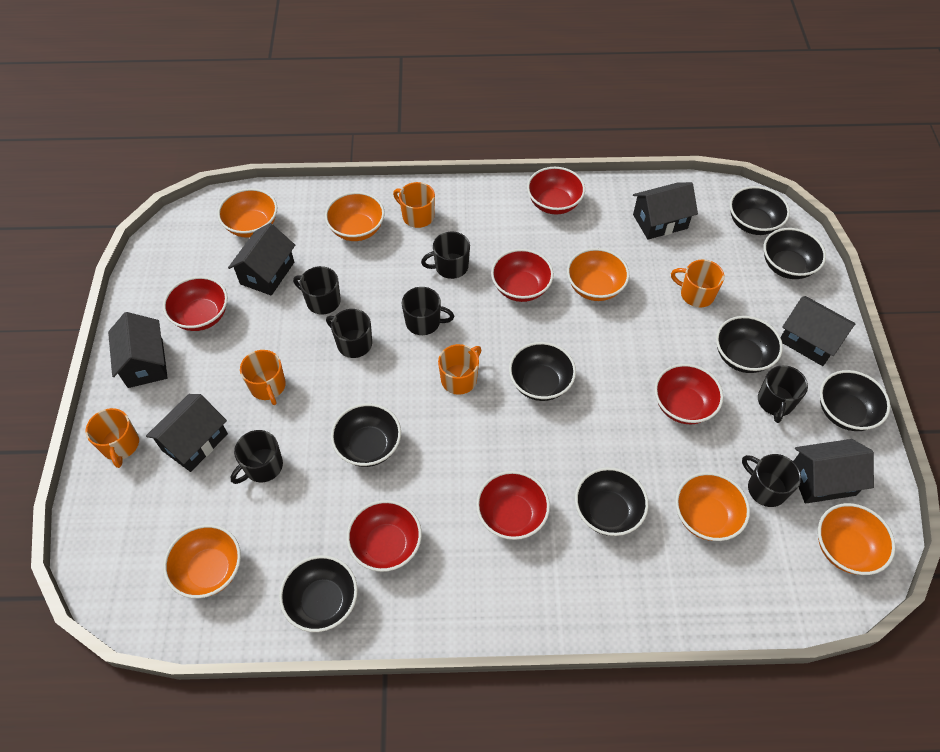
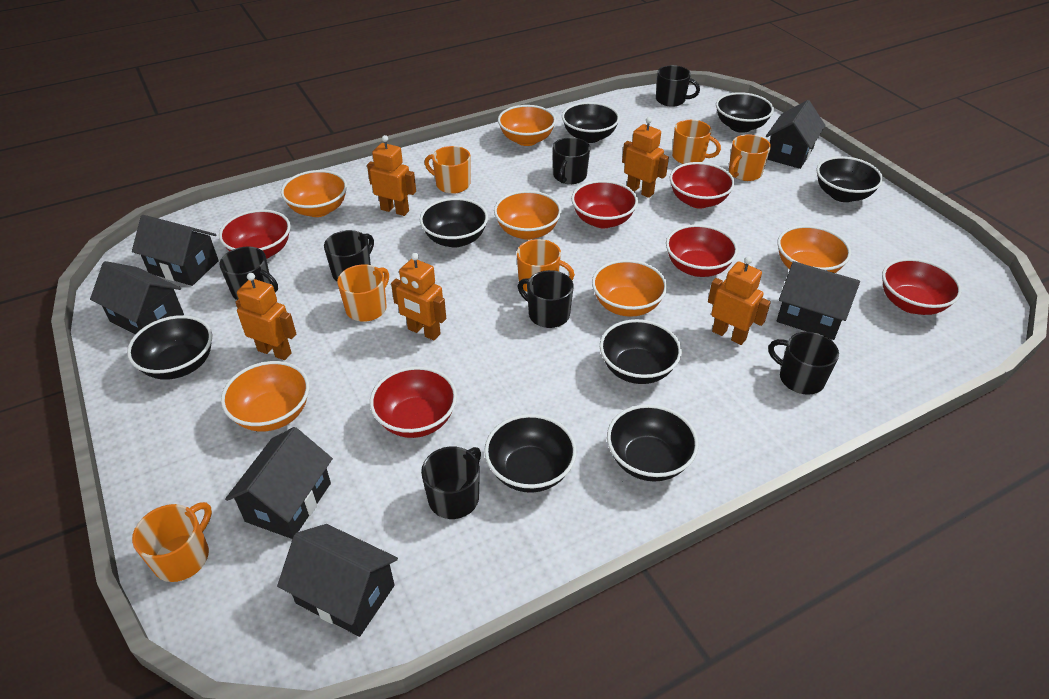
orange mug: 5 -> 6
orange robot: 0 -> 5

